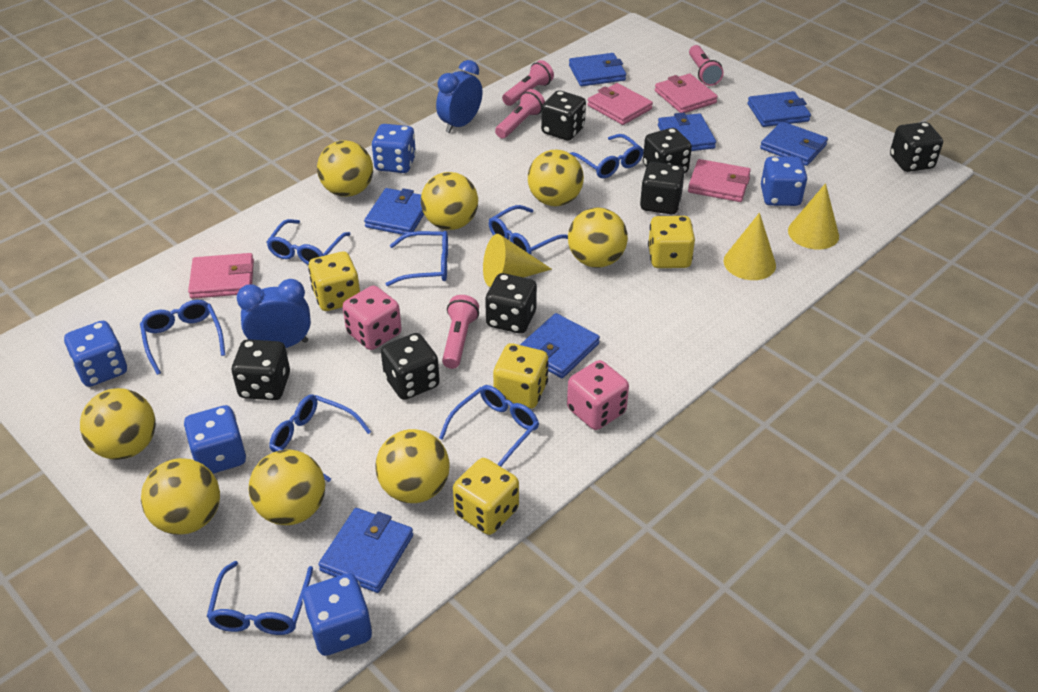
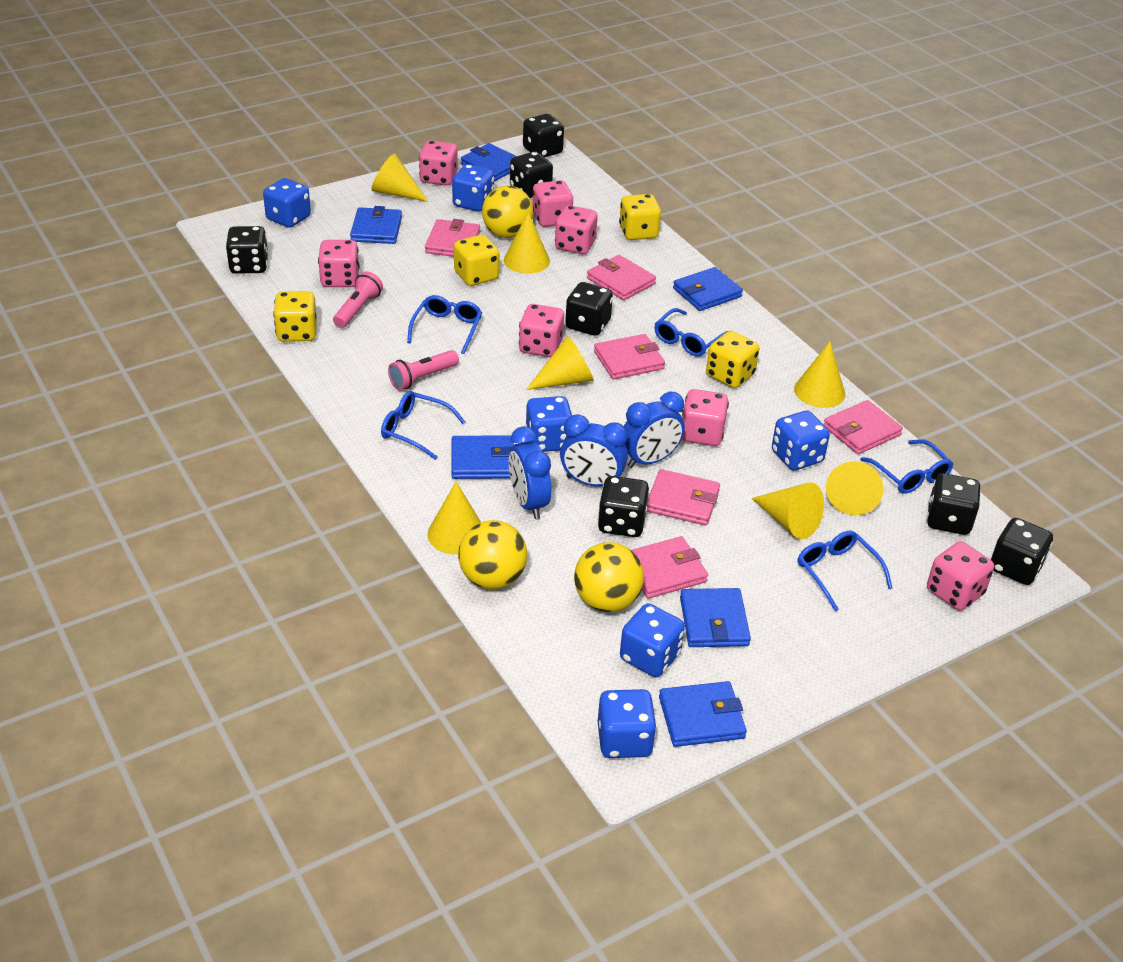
blue clock: 2 -> 3
blue dice: 5 -> 6
blue glasses: 8 -> 5
blue wallet: 7 -> 6
pink dice: 2 -> 7
pink flashlight: 4 -> 2
pink wallet: 4 -> 6
yellow ball: 8 -> 3
yellow cone: 3 -> 7

